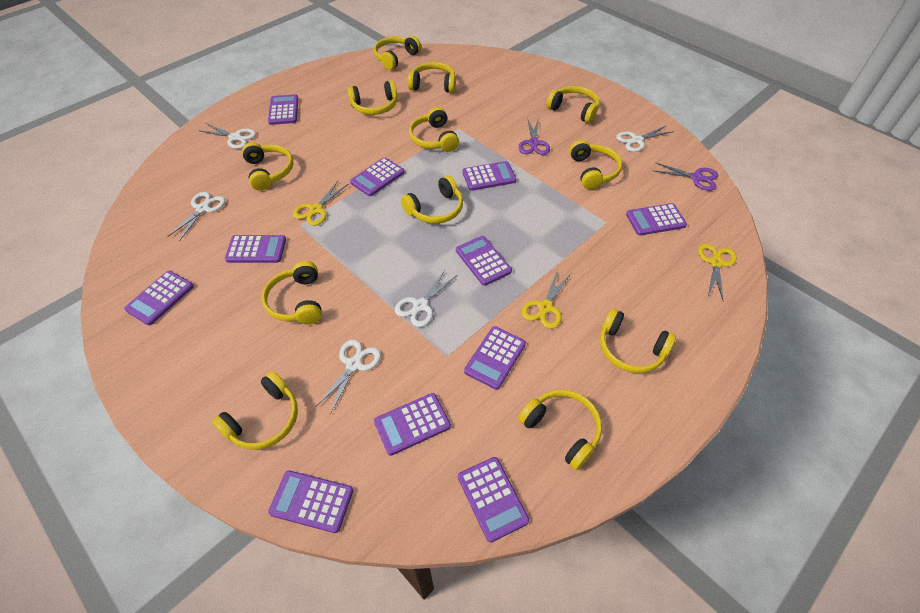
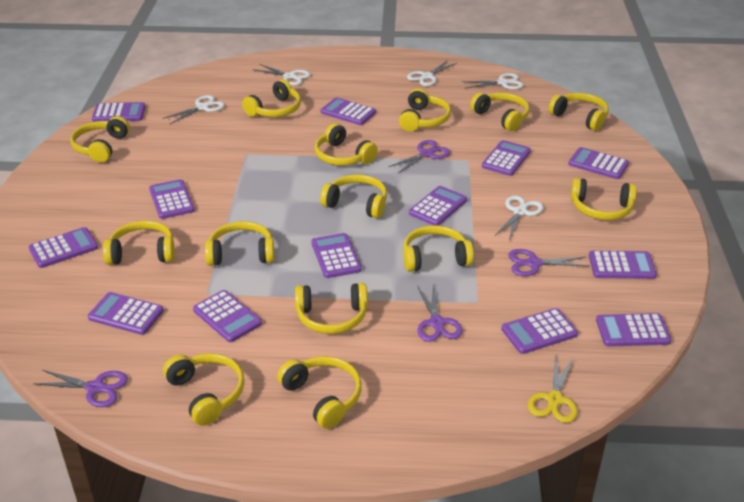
purple calculator: 11 -> 13
purple scissors: 2 -> 4
yellow headphones: 12 -> 14
yellow scissors: 3 -> 1

